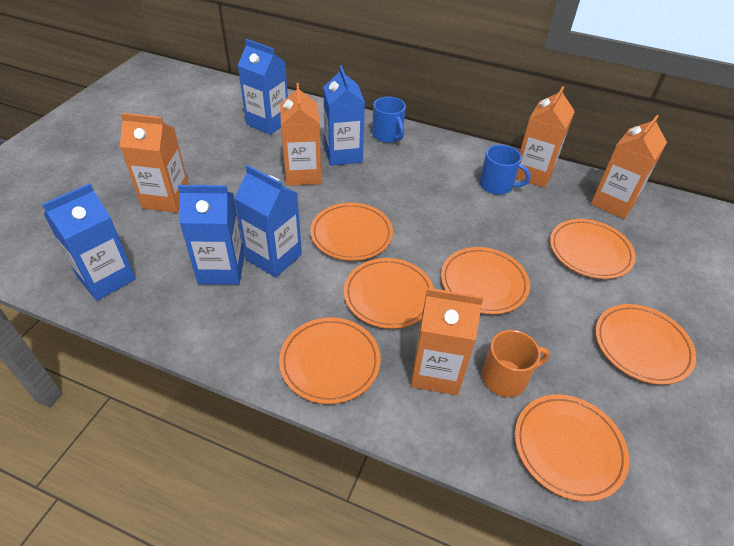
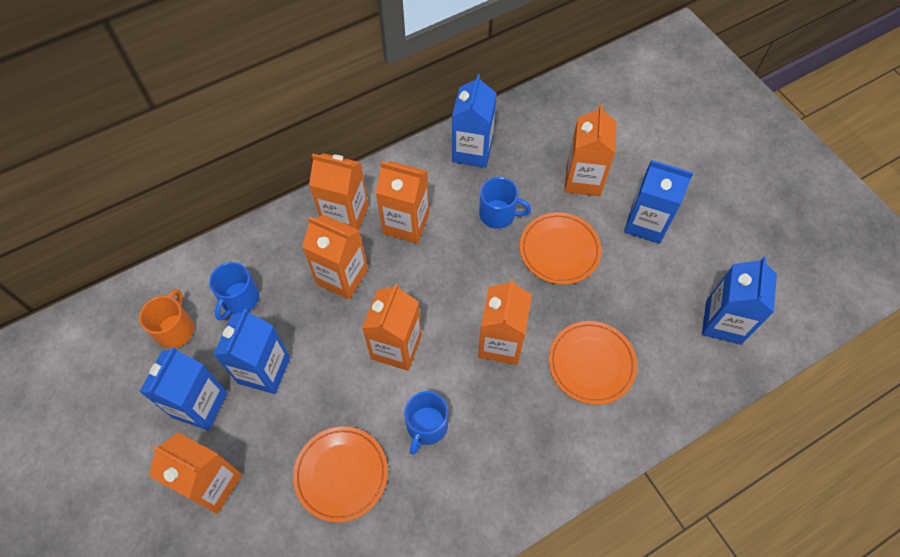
blue mug: 2 -> 3
orange carton: 5 -> 7
orange plate: 7 -> 3

